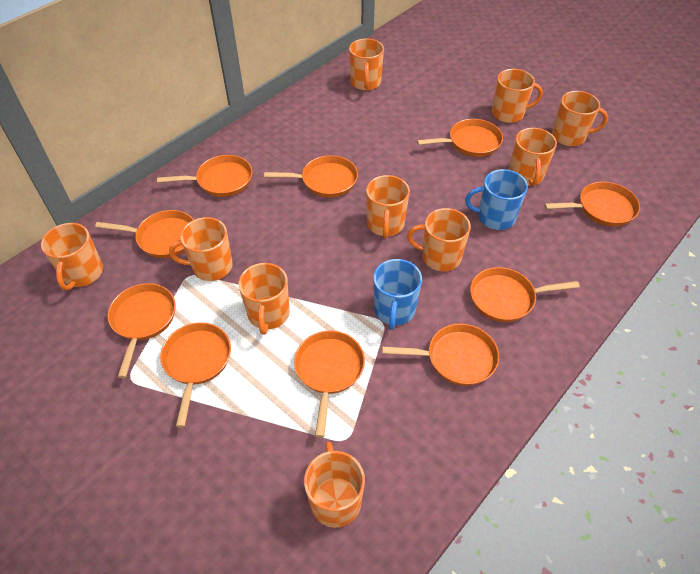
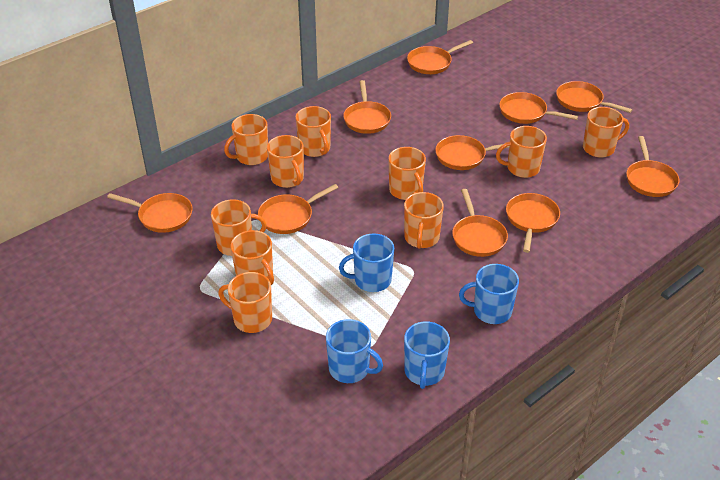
blue mug: 2 -> 4

